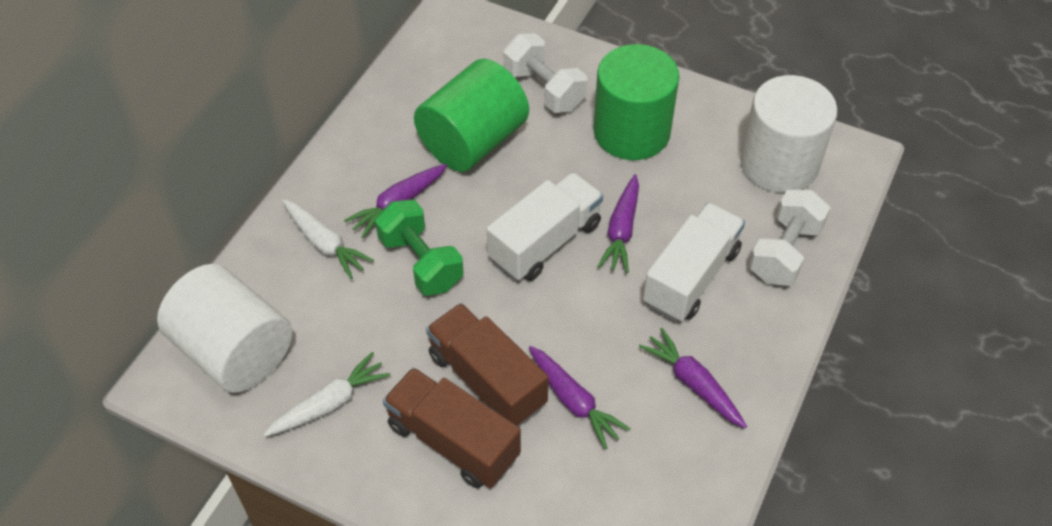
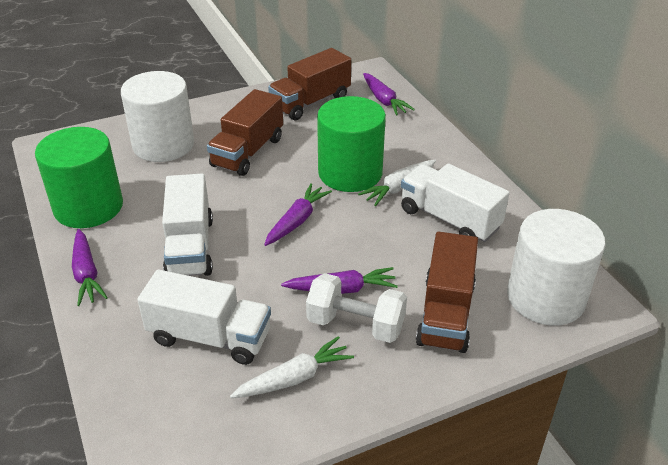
brown truck: 2 -> 3
green dumbbell: 1 -> 0
white dumbbell: 2 -> 1
white truck: 2 -> 3

